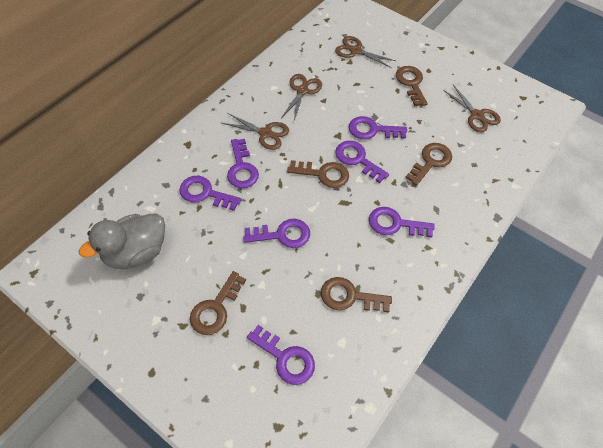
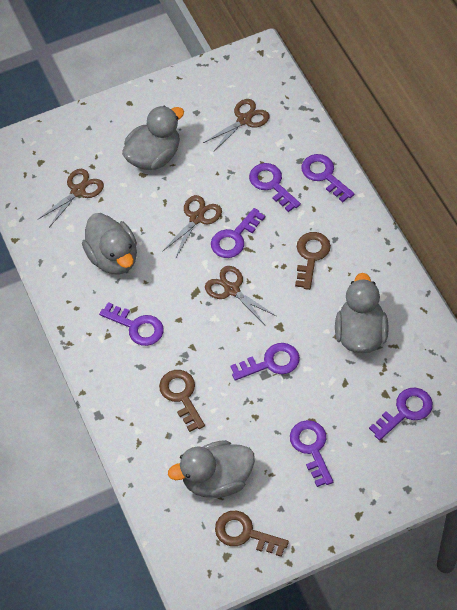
brown key: 5 -> 3
grey duck: 1 -> 4

